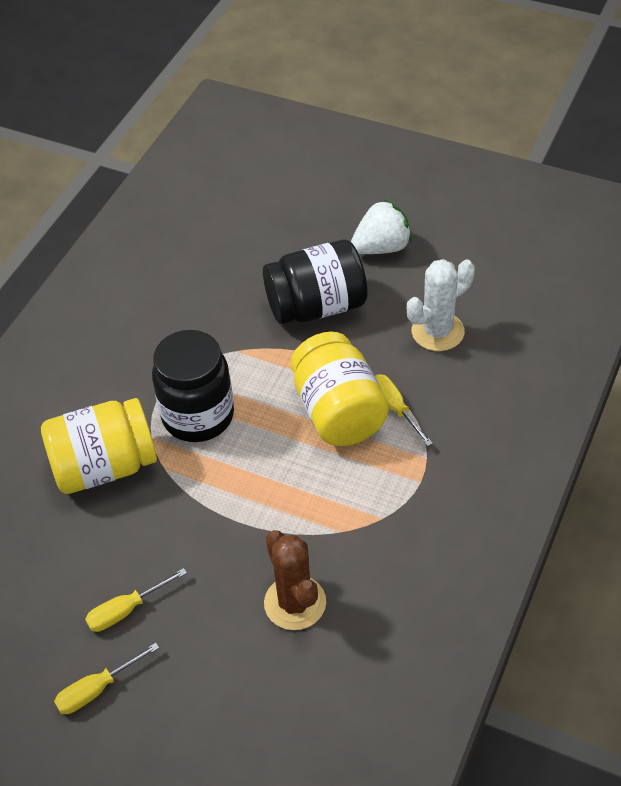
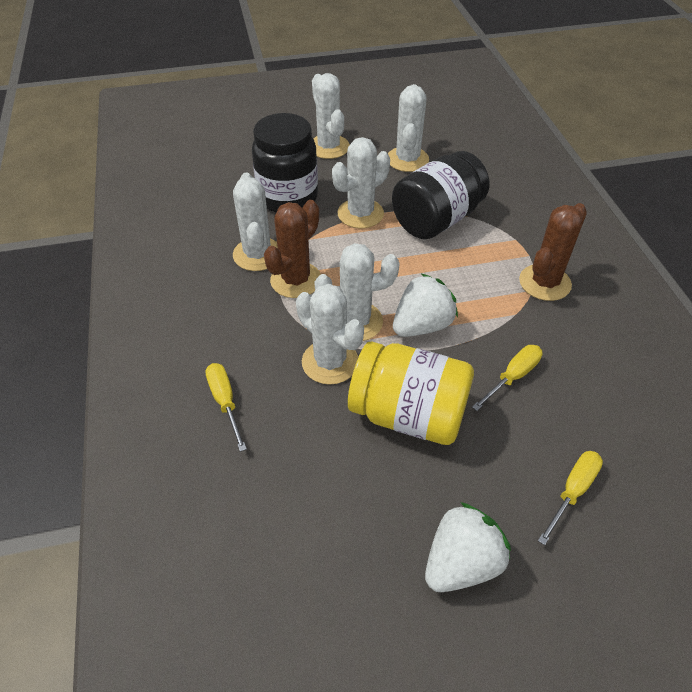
brown cactus: 1 -> 2
white cactus: 1 -> 6
white strawberry: 1 -> 2
yellow jar: 2 -> 1

